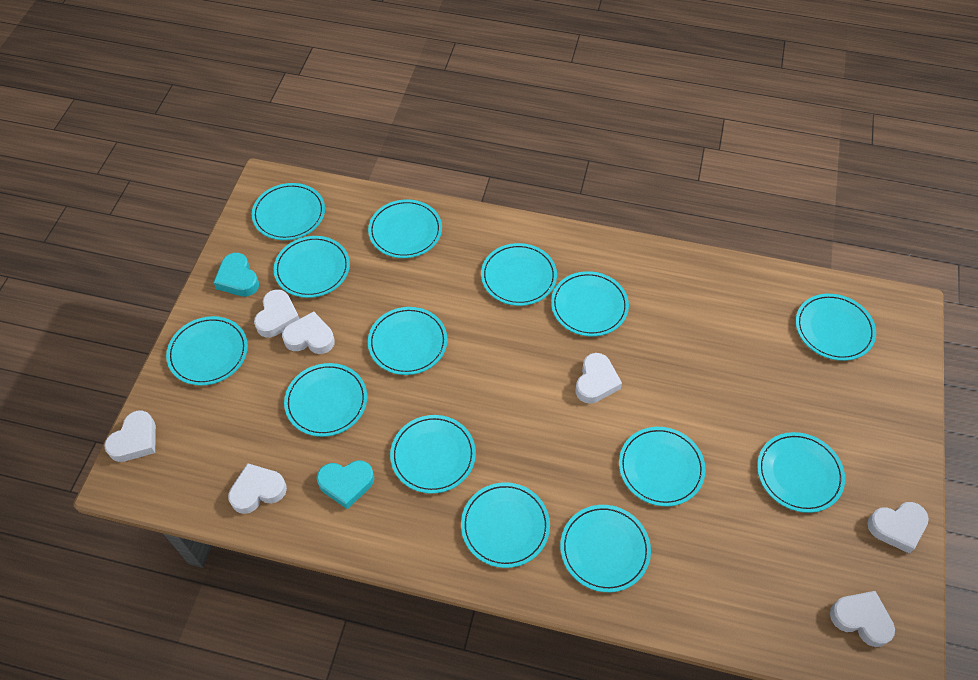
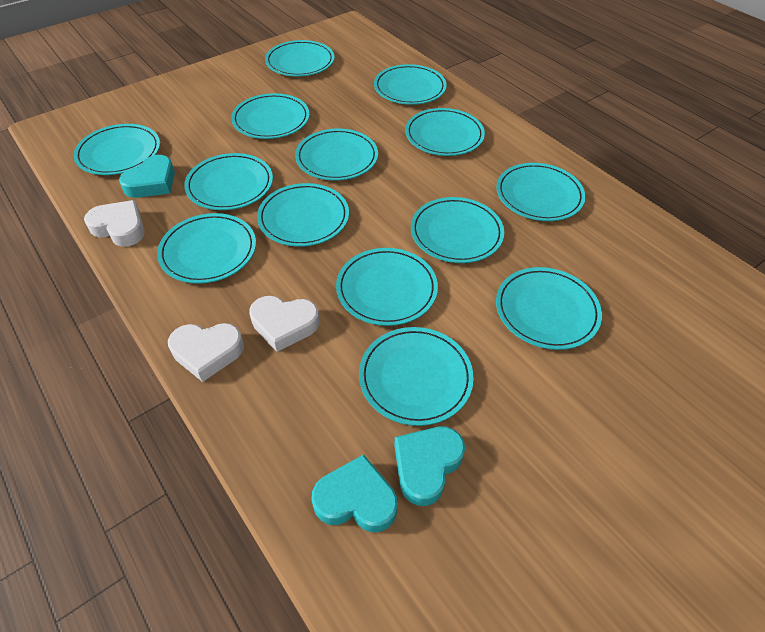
turquoise heart: 2 -> 3
white heart: 7 -> 3

